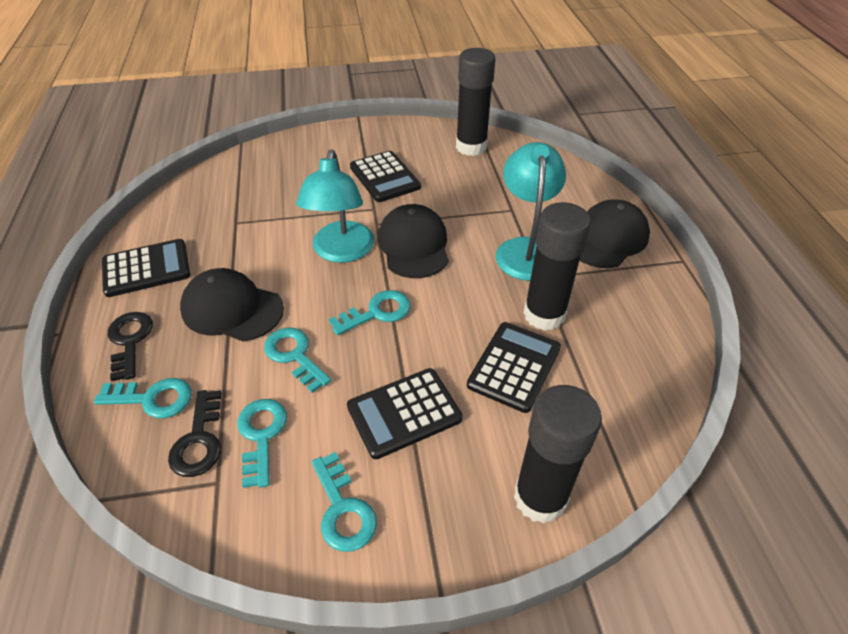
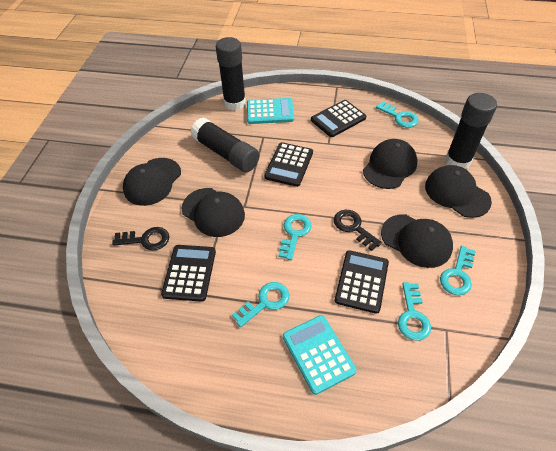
black cap: 3 -> 5
turquoise calculator: 0 -> 2
turquoise lamp: 2 -> 0

